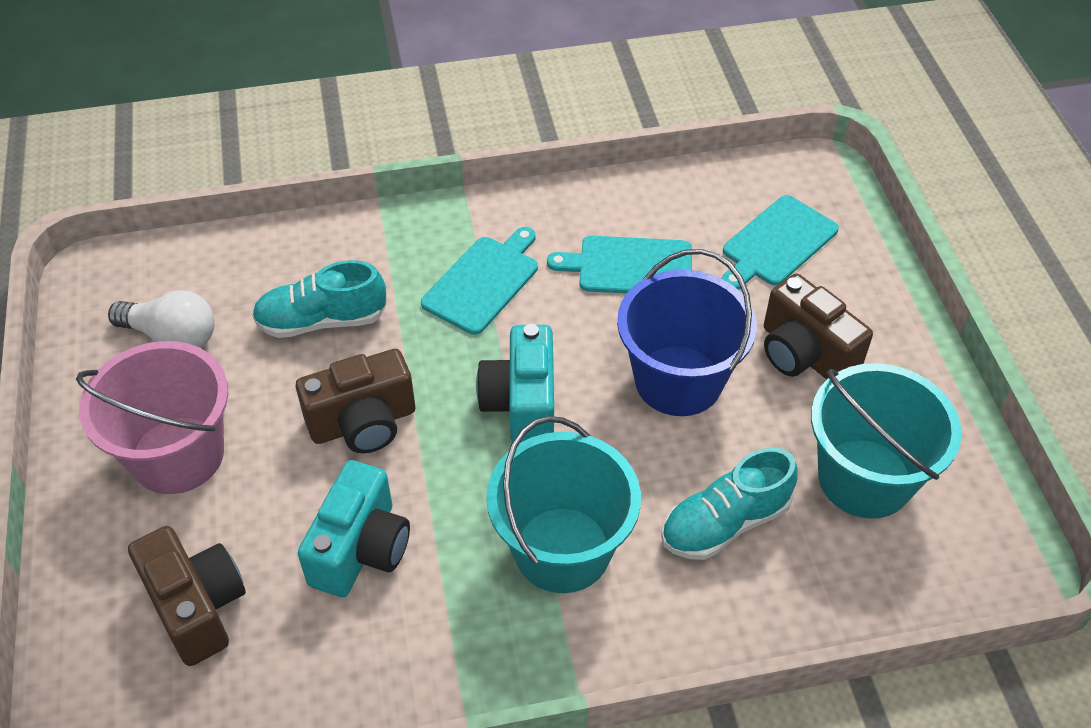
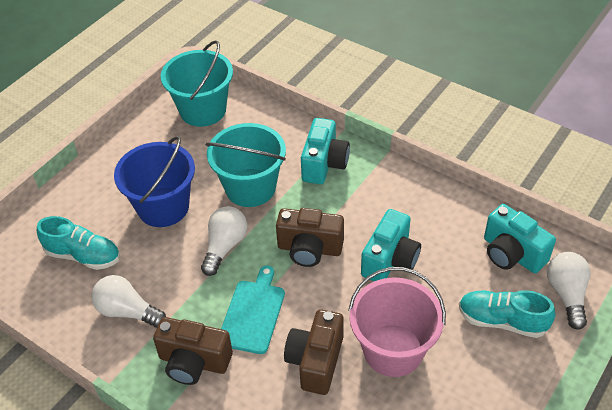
turquoise camera: 2 -> 3
turquoise cutting board: 3 -> 1
white light bulb: 1 -> 3

